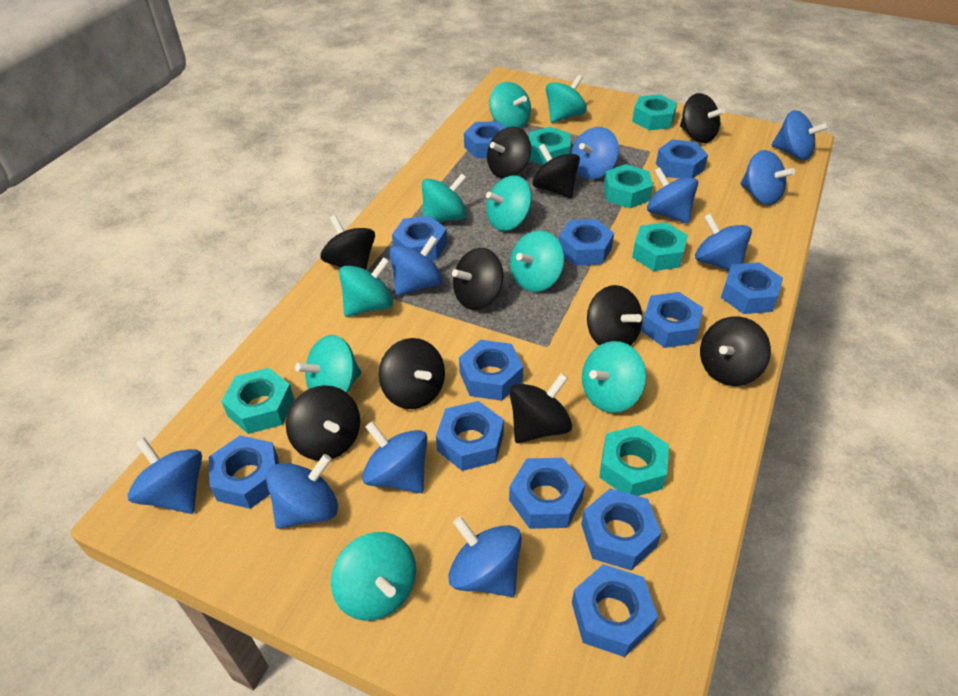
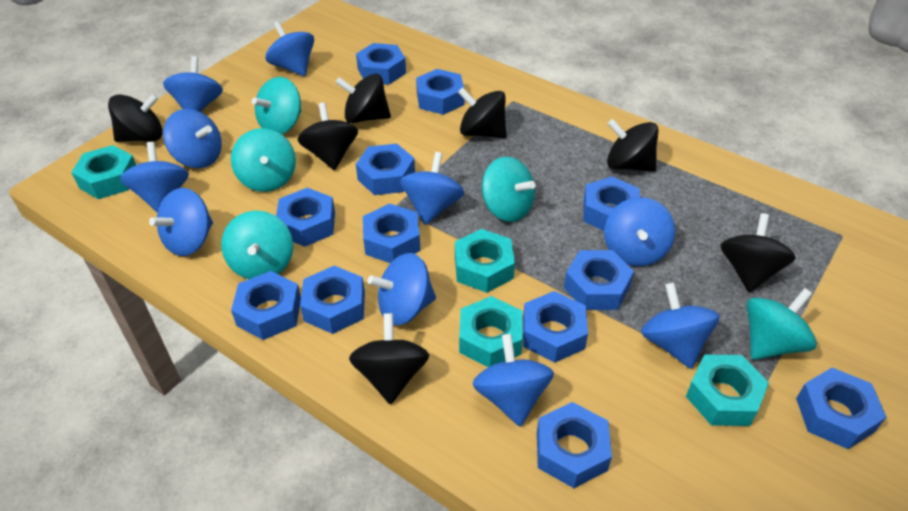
black spinning top: 10 -> 7
turquoise nut: 6 -> 4
turquoise spinning top: 9 -> 5

